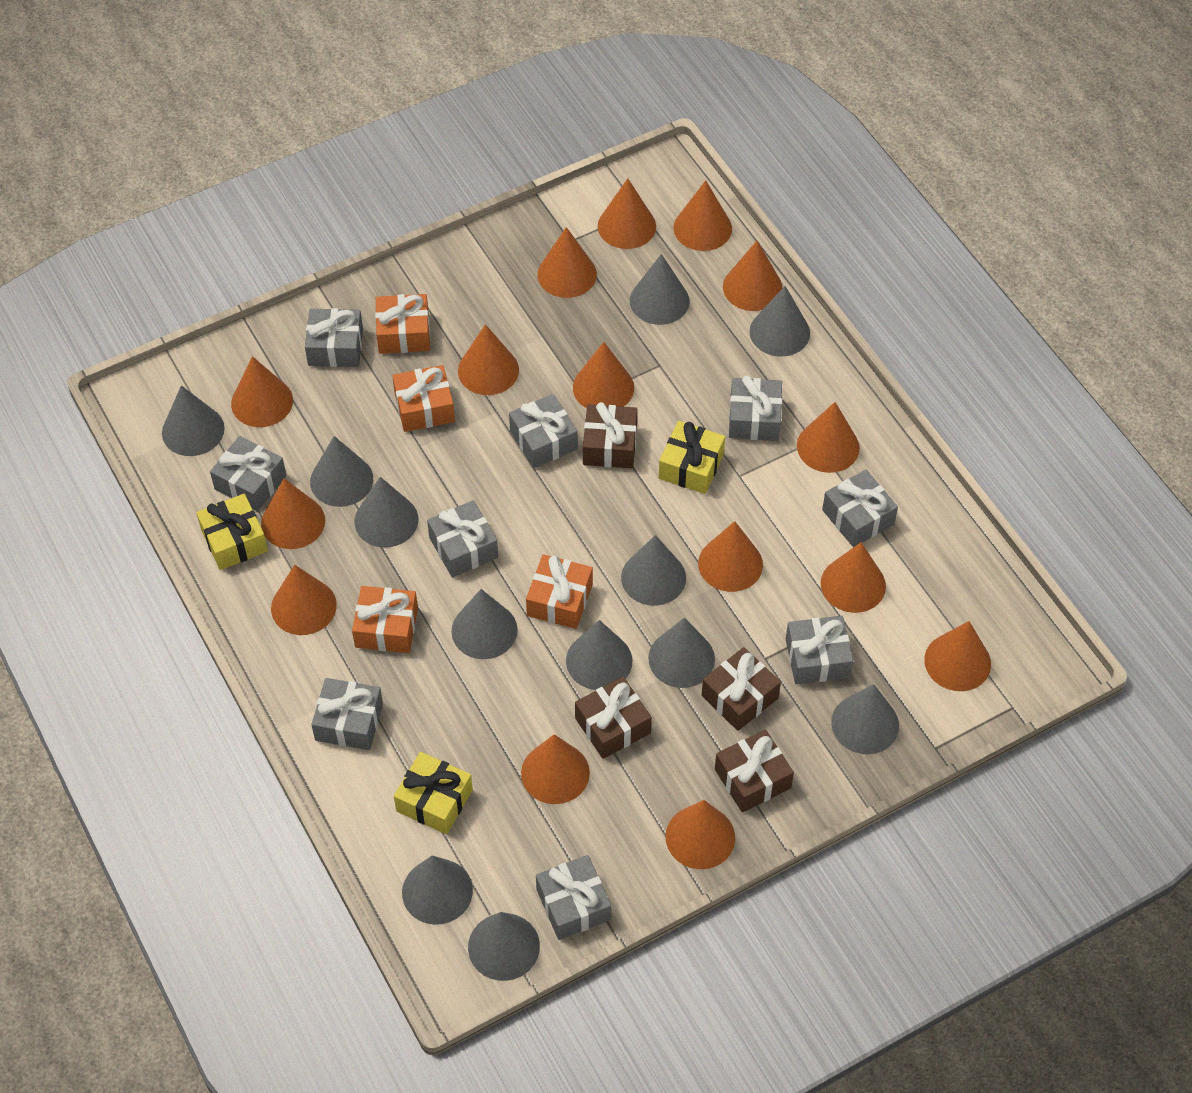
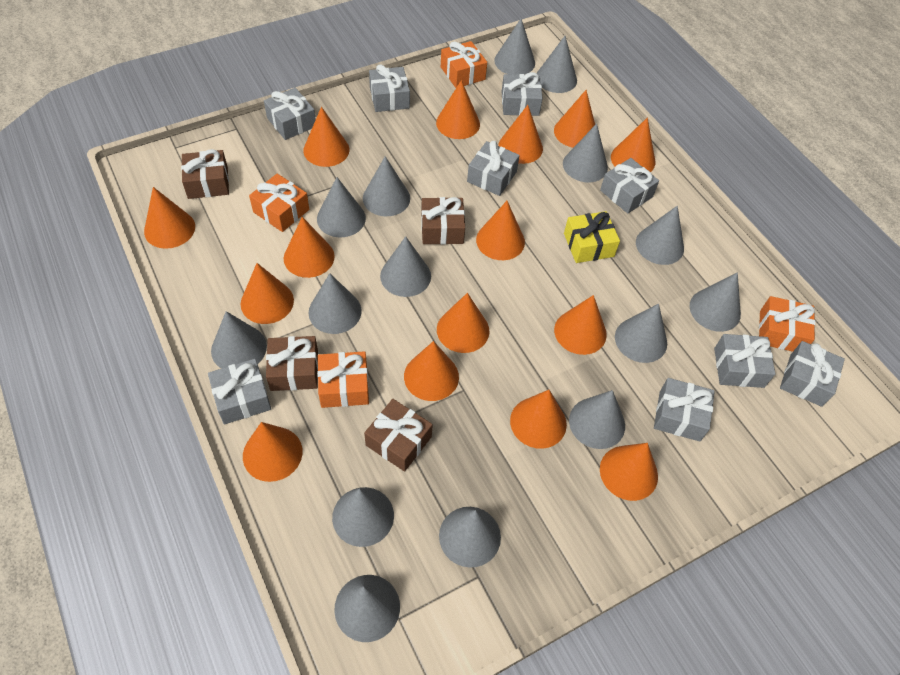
grey cone: 12 -> 15
yellow gift: 3 -> 1

